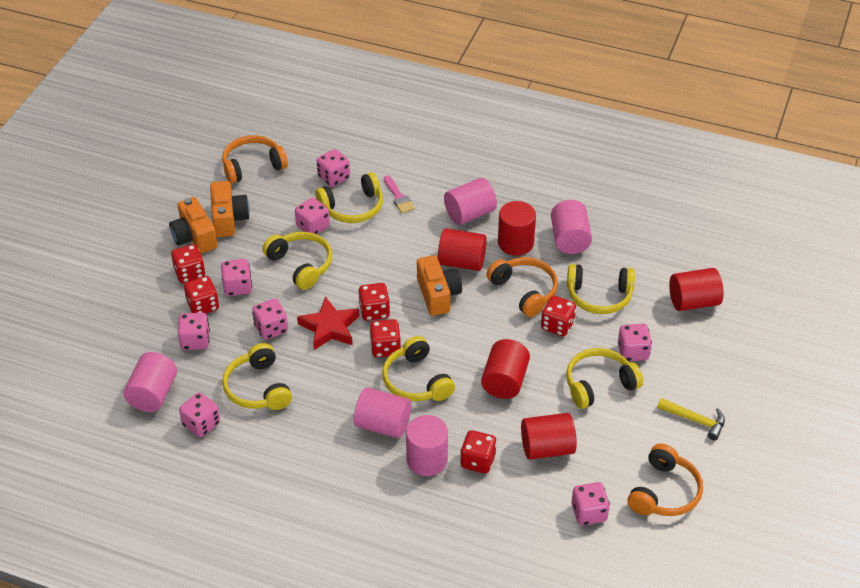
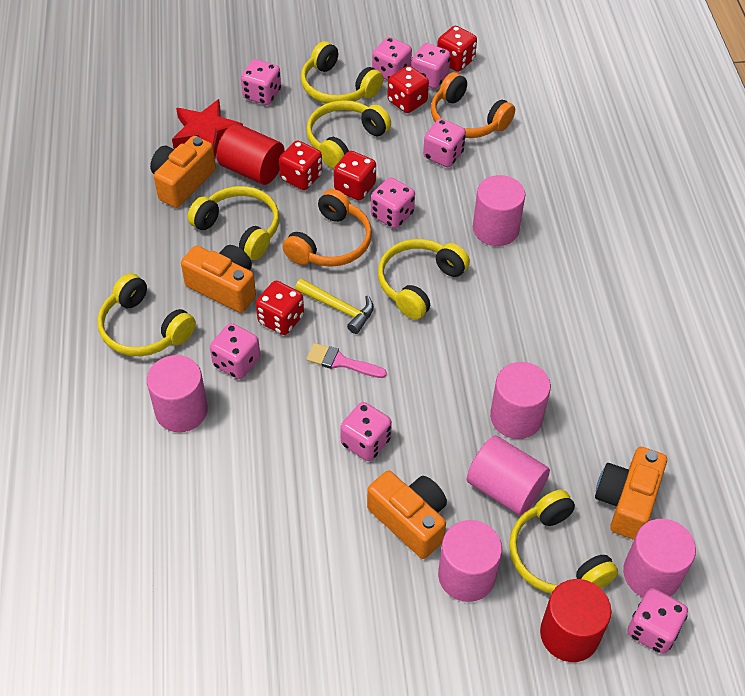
orange camera: 3 -> 4
orange headphones: 3 -> 2
pink cylinder: 5 -> 6
red cylinder: 5 -> 2
red dice: 6 -> 5

